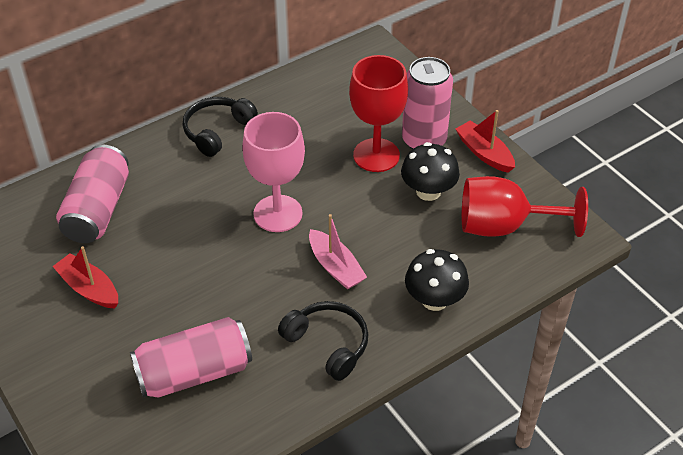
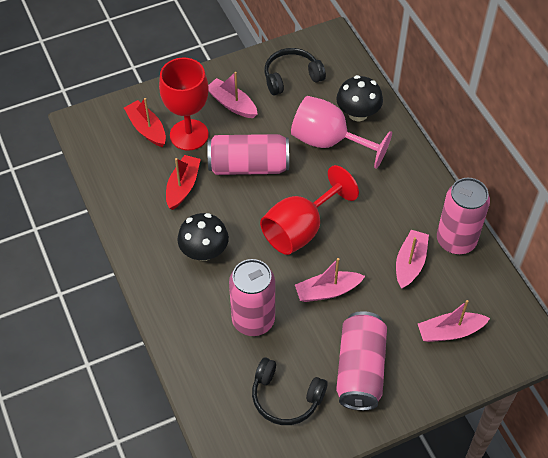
pink boat: 1 -> 4
pink can: 3 -> 4

